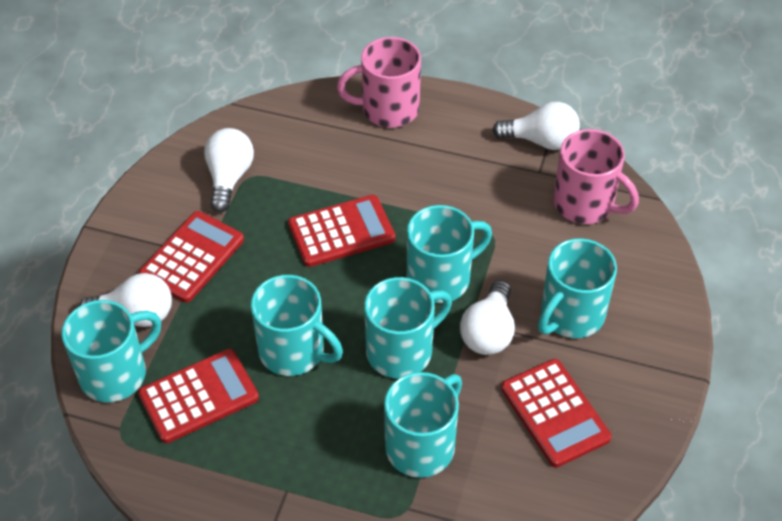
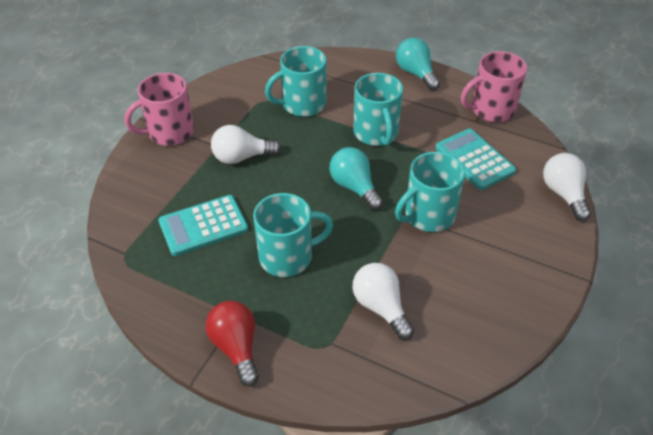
red calculator: 4 -> 0
red light bulb: 0 -> 1
turquoise calculator: 0 -> 2
turquoise light bulb: 0 -> 2
turquoise mug: 6 -> 4
white light bulb: 4 -> 3

